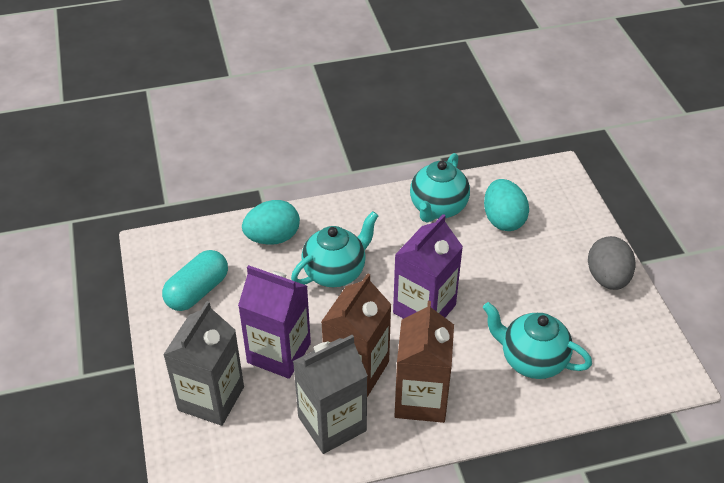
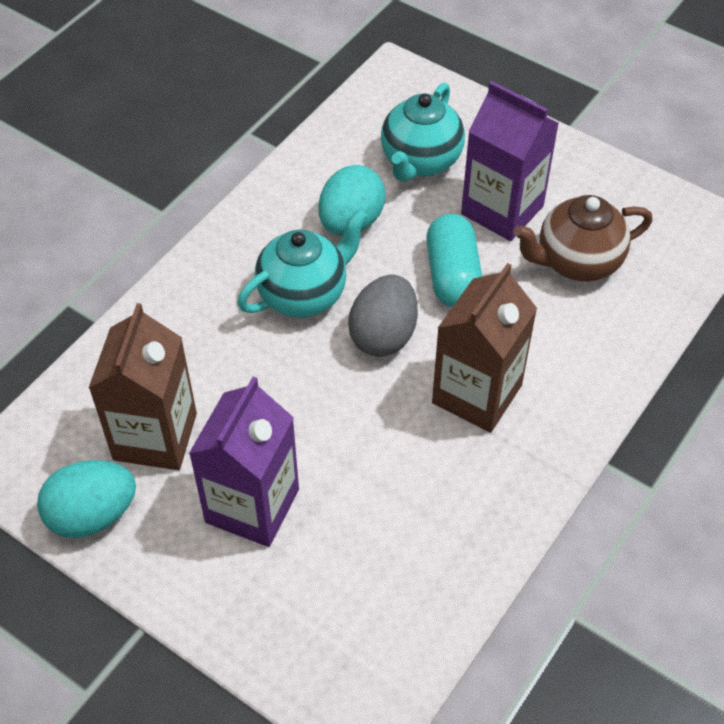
brown teapot: 0 -> 1
grey carton: 2 -> 0
turquoise teapot: 3 -> 2

